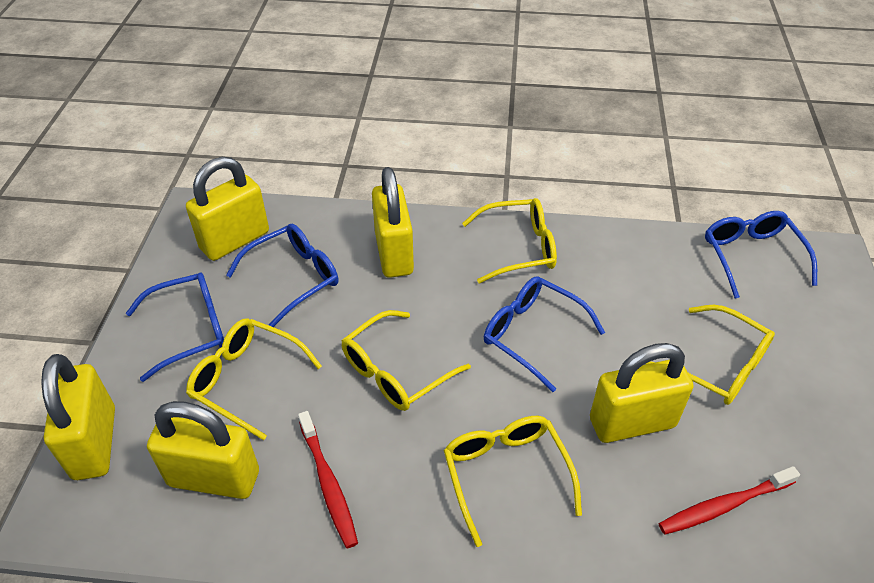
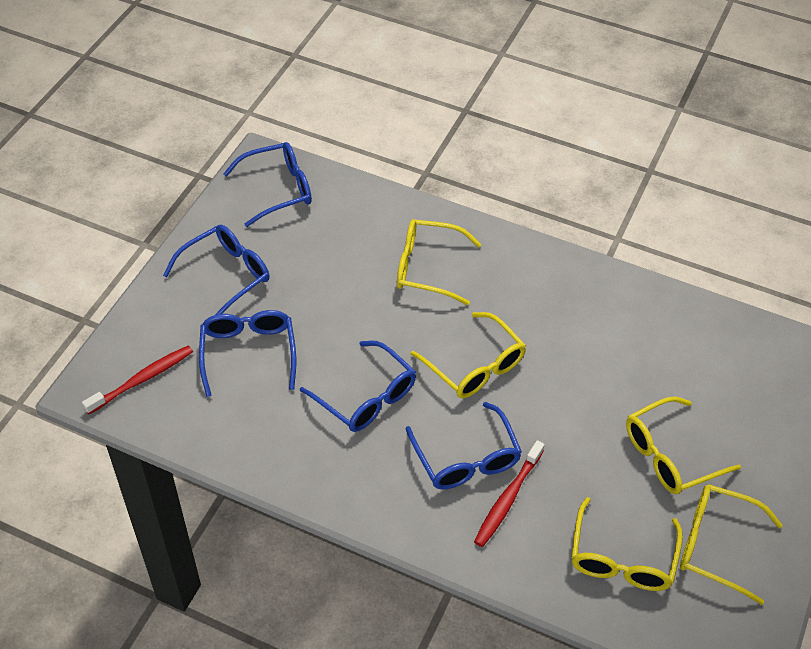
blue glasses: 4 -> 5
yellow padlock: 5 -> 0

